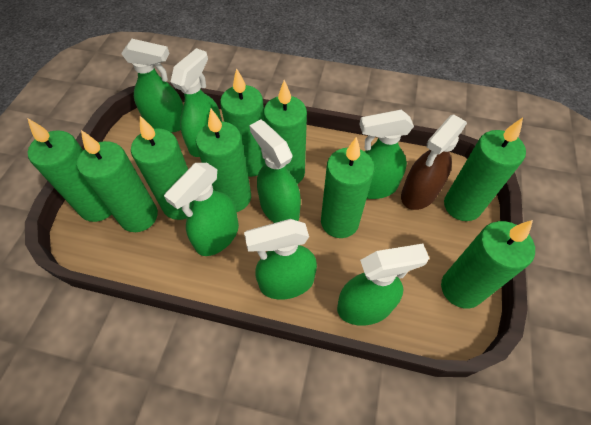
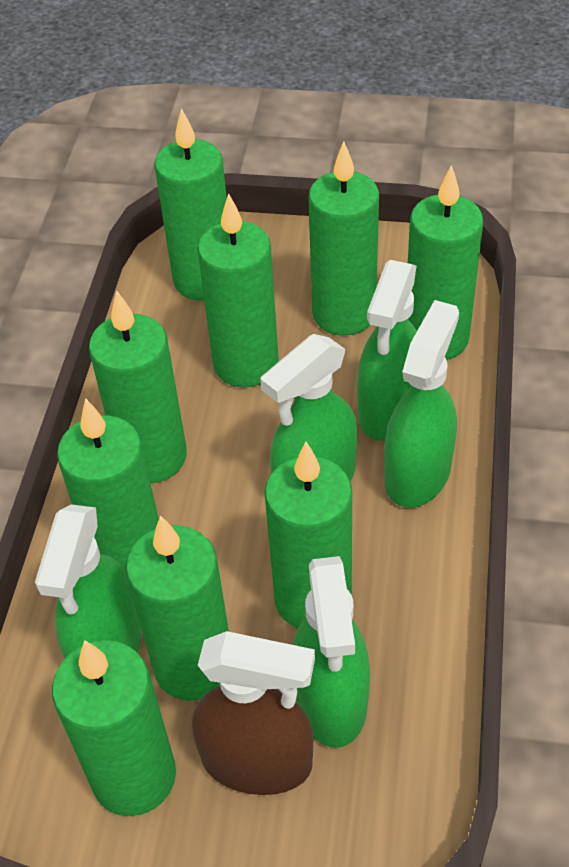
green spray bottle: 7 -> 5

